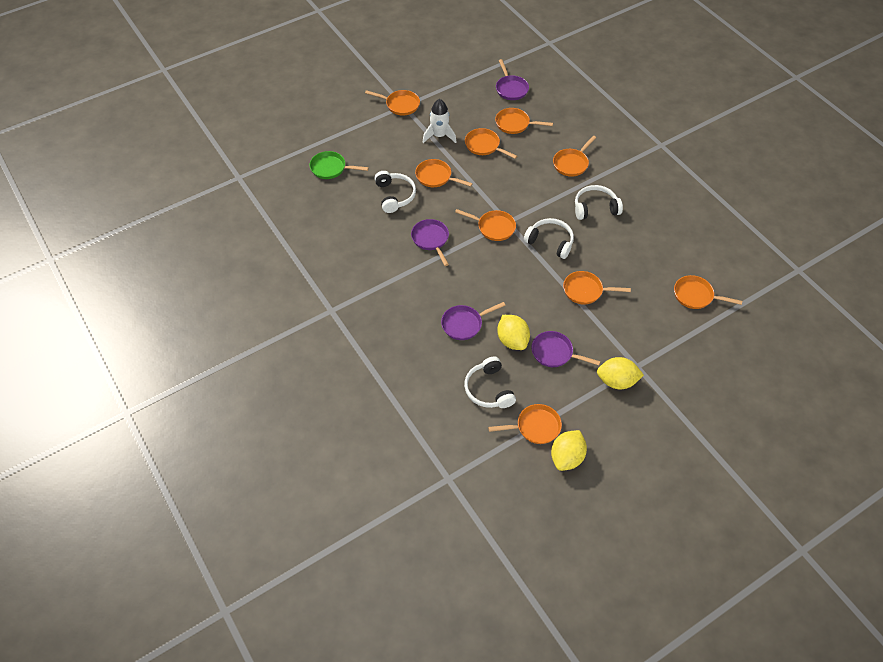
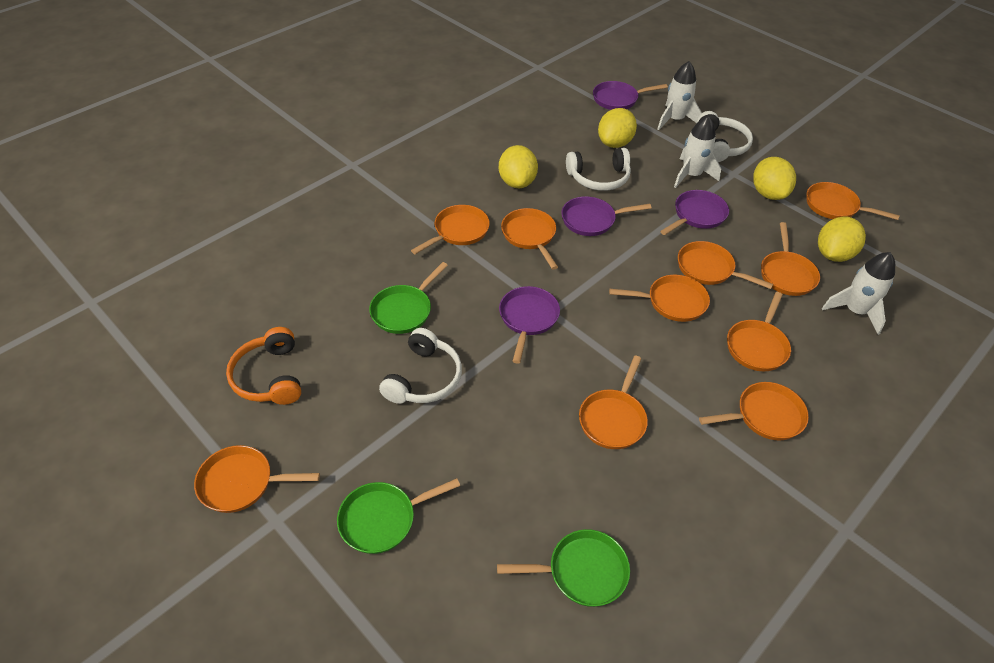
green pan: 1 -> 3
orange headphones: 0 -> 1
orange pan: 9 -> 10
white headphones: 4 -> 3
white rocket: 1 -> 3
yellow lemon: 3 -> 4

